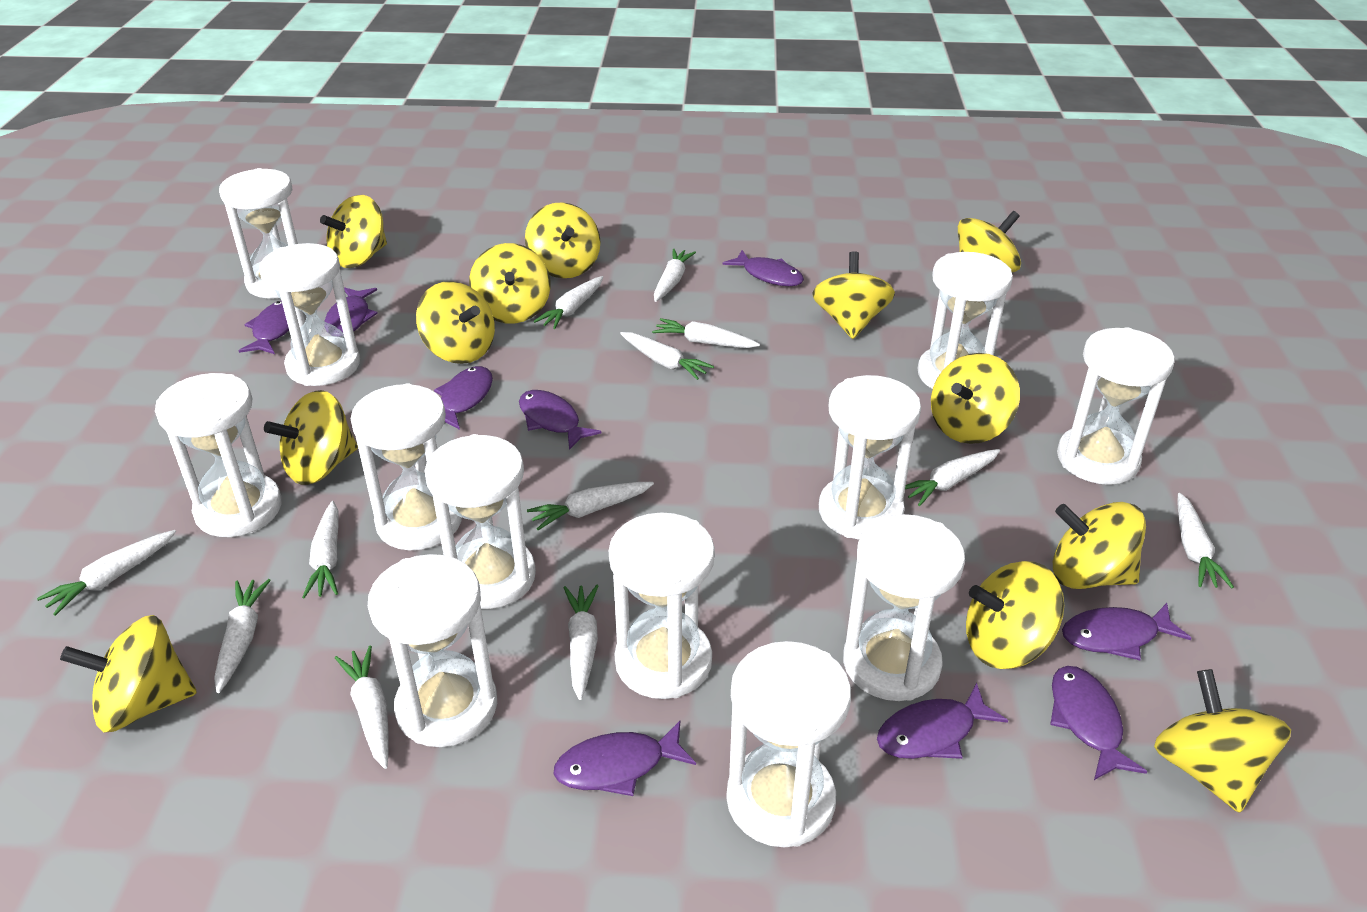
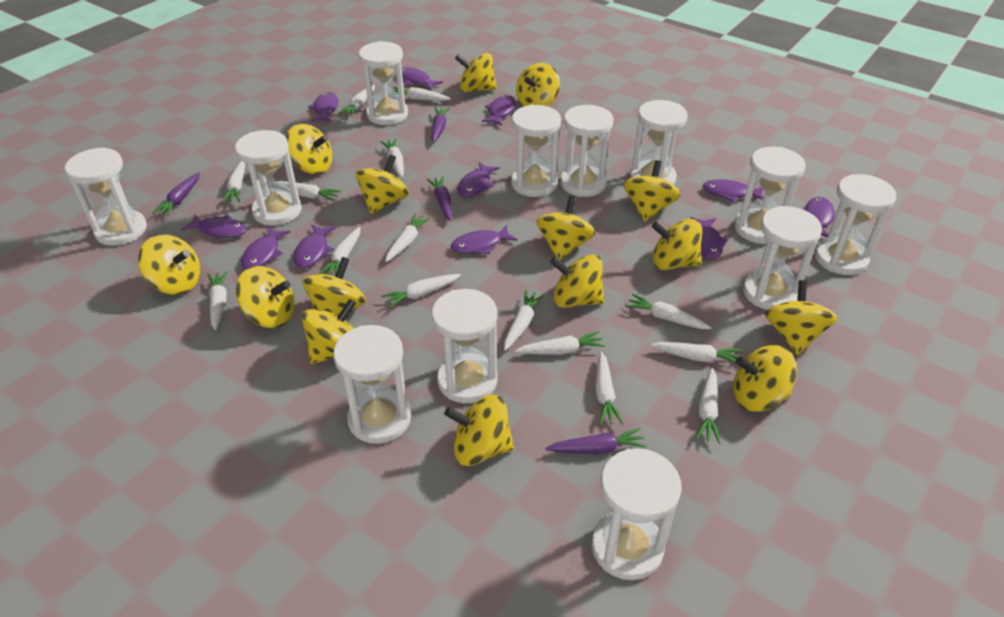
purple carrot: 0 -> 4
purple fish: 9 -> 11
white carrot: 12 -> 15
yellow spinning top: 12 -> 15

